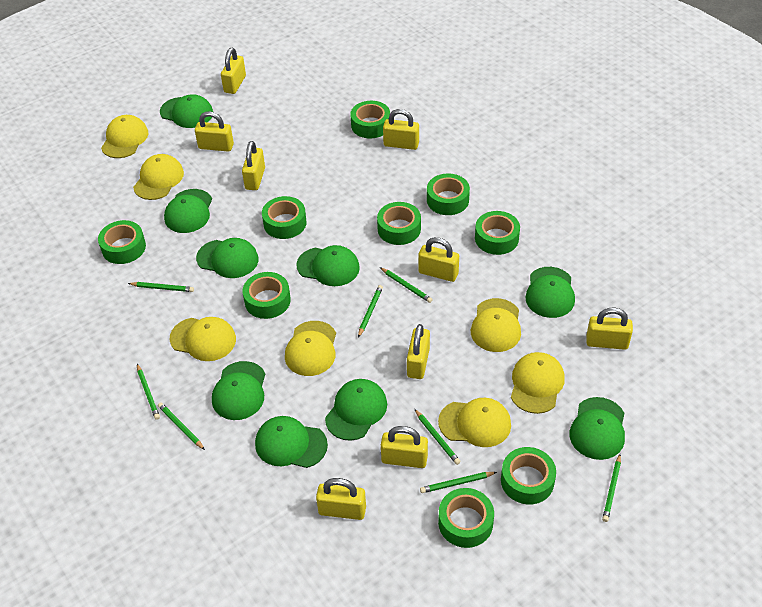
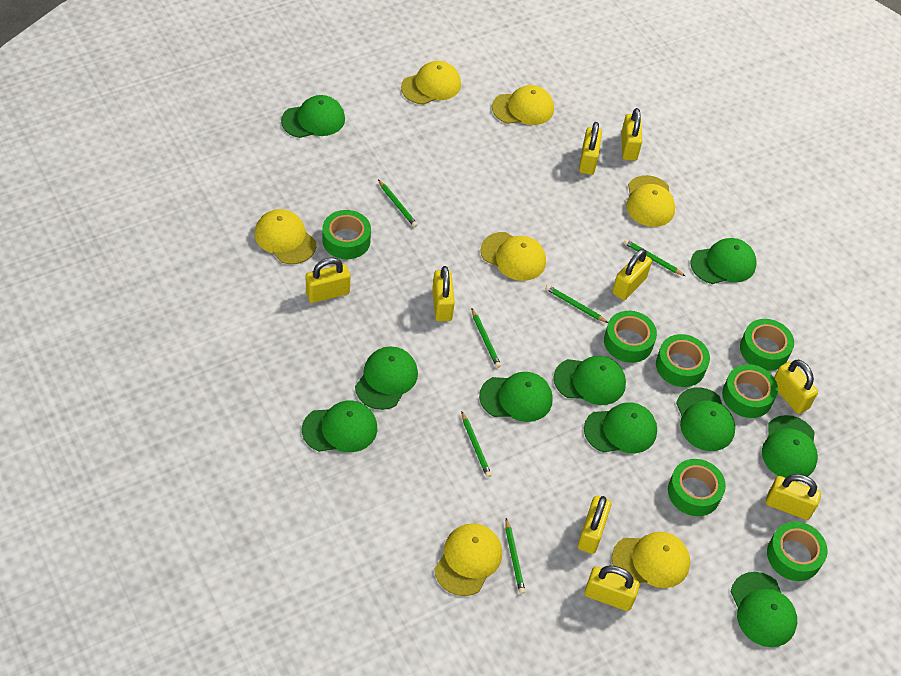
green cap: 9 -> 10
green pencil: 8 -> 6
green tape: 9 -> 7

